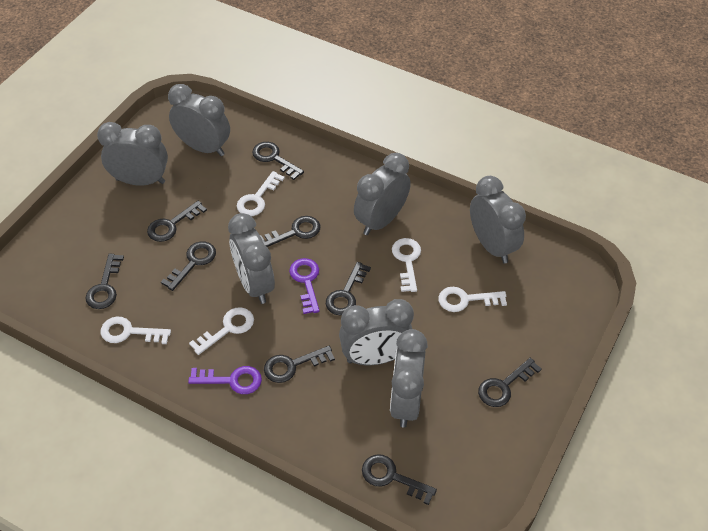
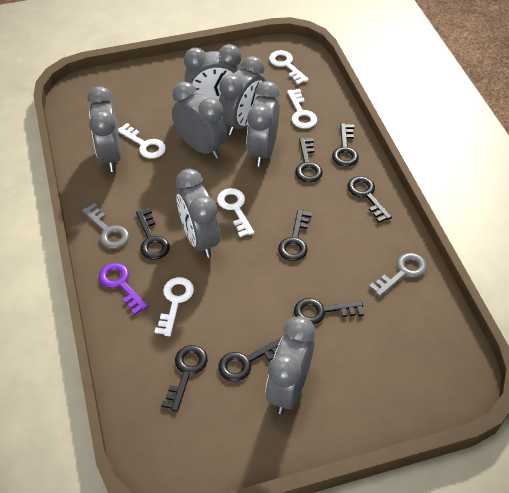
black key: 9 -> 8
grey key: 0 -> 2
purple key: 2 -> 1

